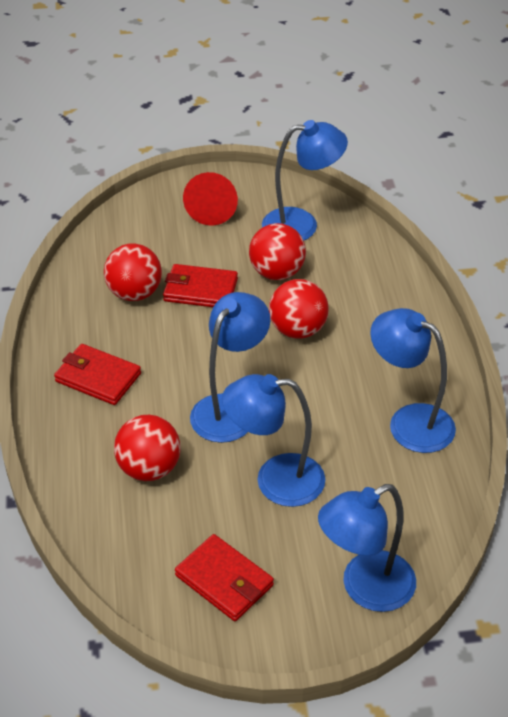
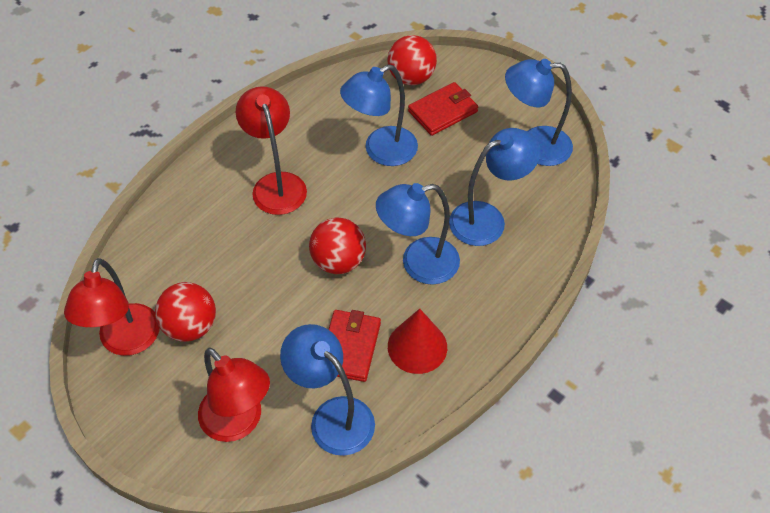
red ball: 4 -> 3
red lamp: 0 -> 3
red wallet: 3 -> 2

